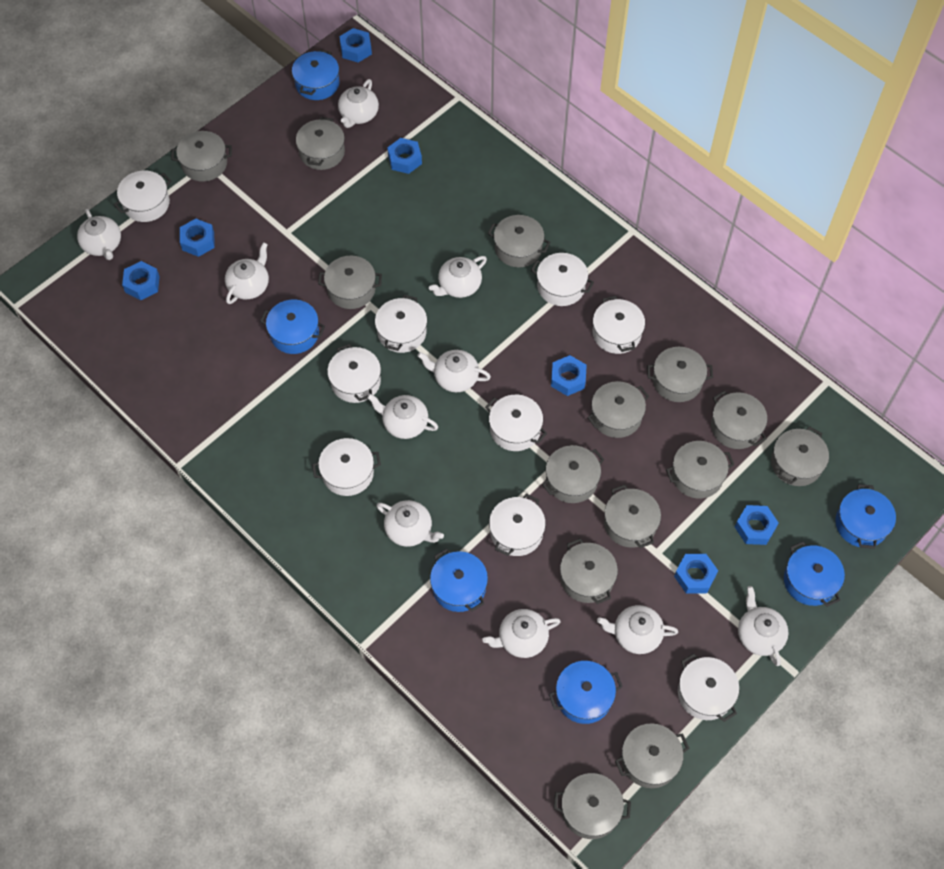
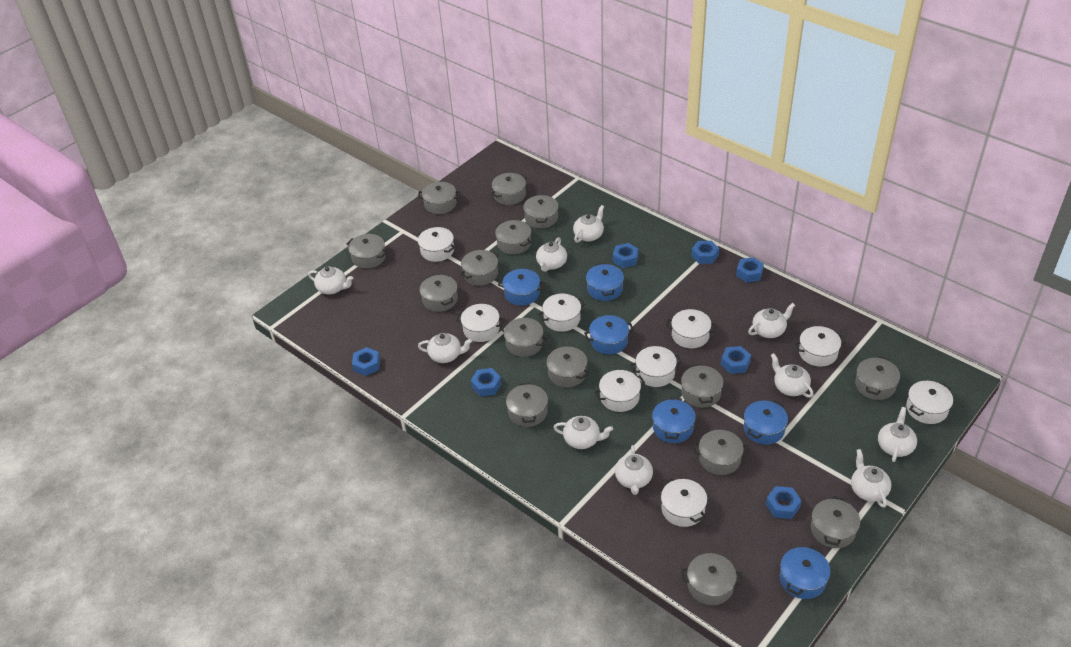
grey pot: 14 -> 15

